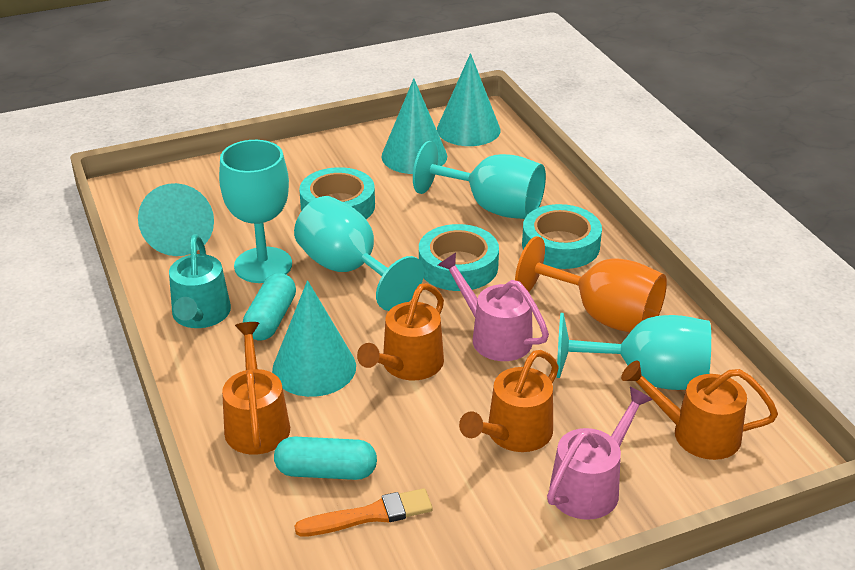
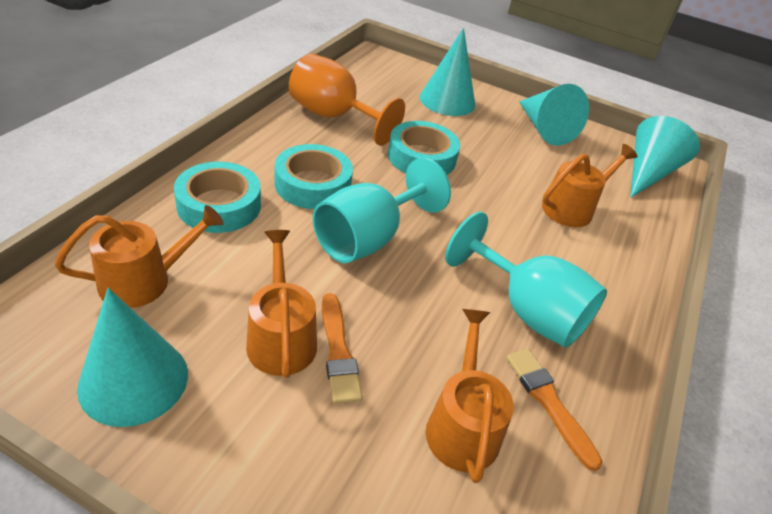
orange brush: 1 -> 2
pink watering can: 2 -> 0
turquoise capsule: 2 -> 0
turquoise goblet: 4 -> 2
turquoise watering can: 1 -> 0

